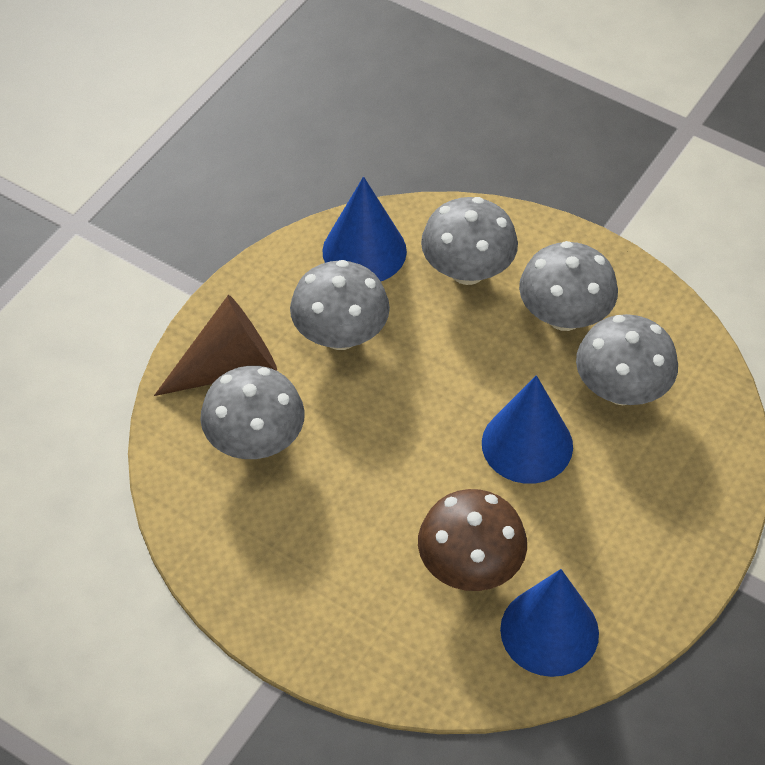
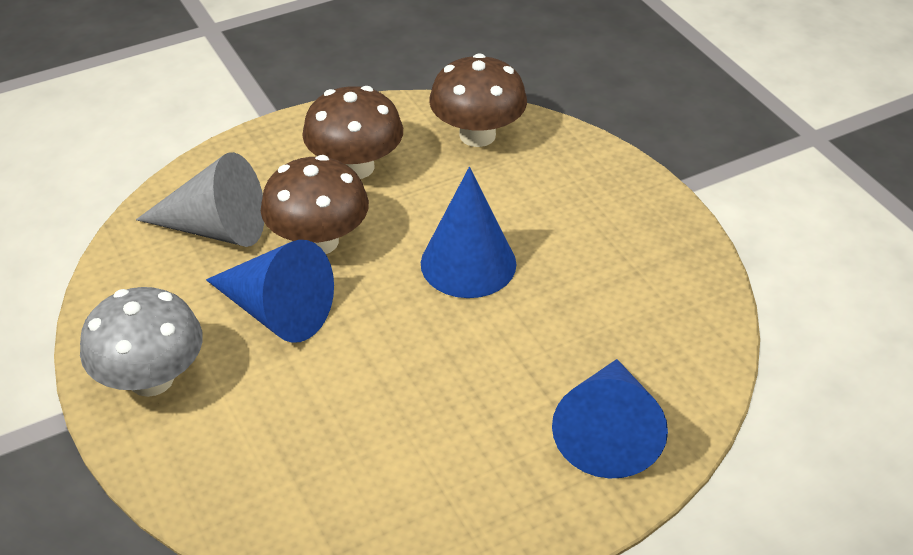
brown cone: 1 -> 0
brown mushroom: 1 -> 3
grey cone: 0 -> 1
grey mushroom: 5 -> 1

